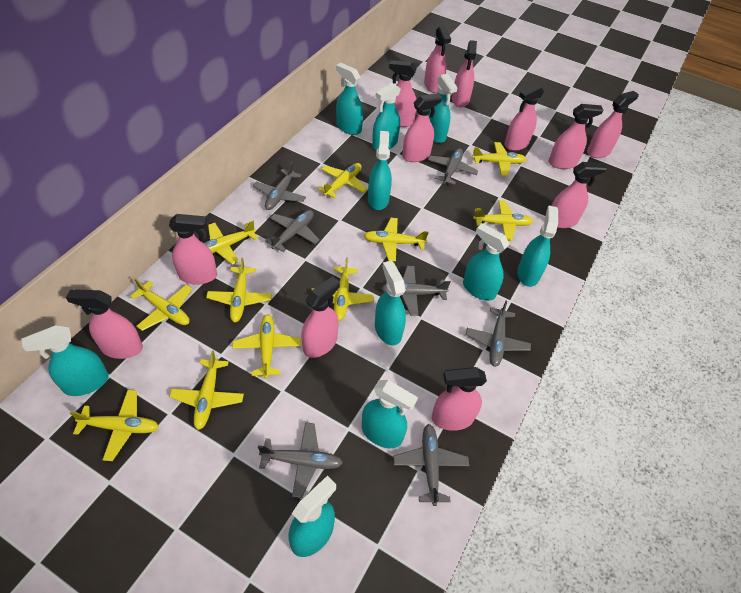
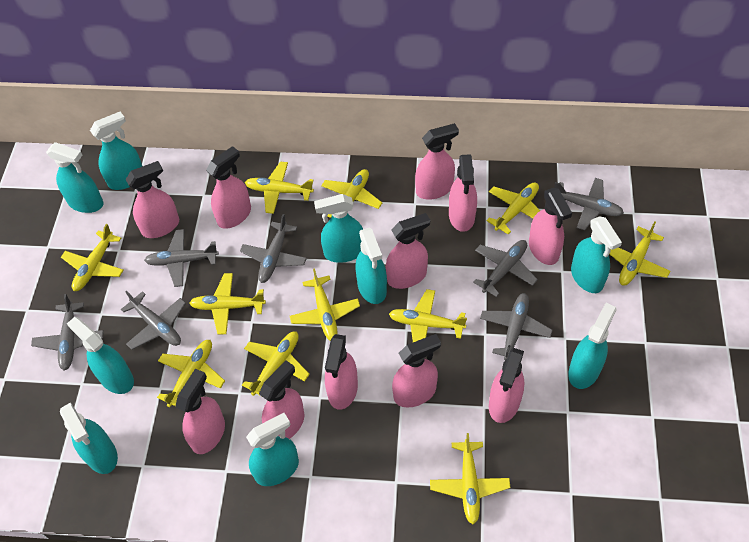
pink spray bottle: 12 -> 11
turquoise spray bottle: 10 -> 9

